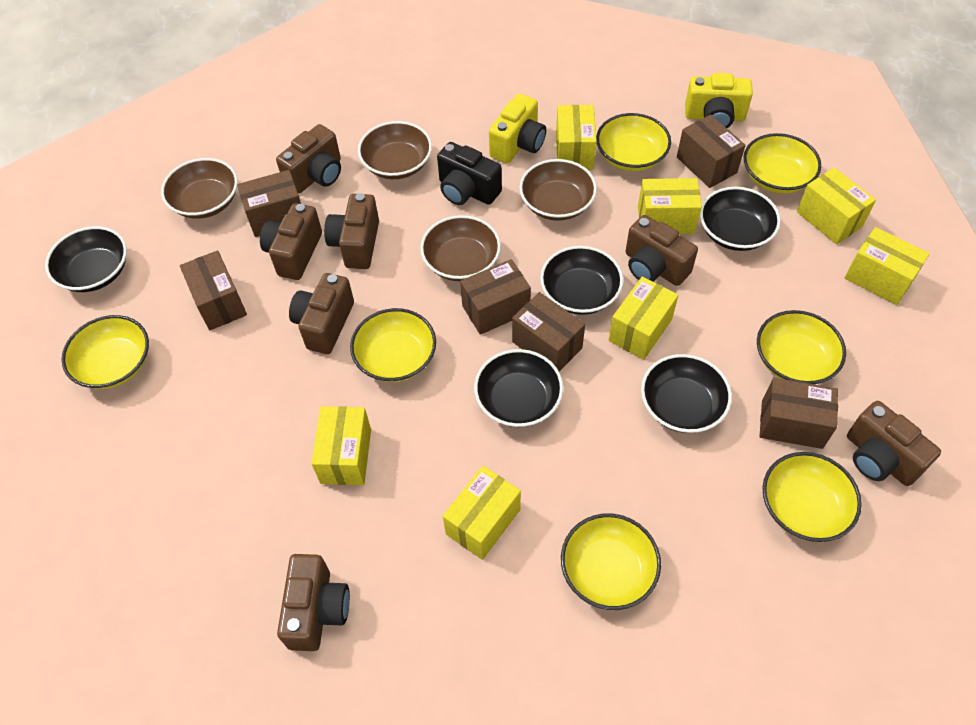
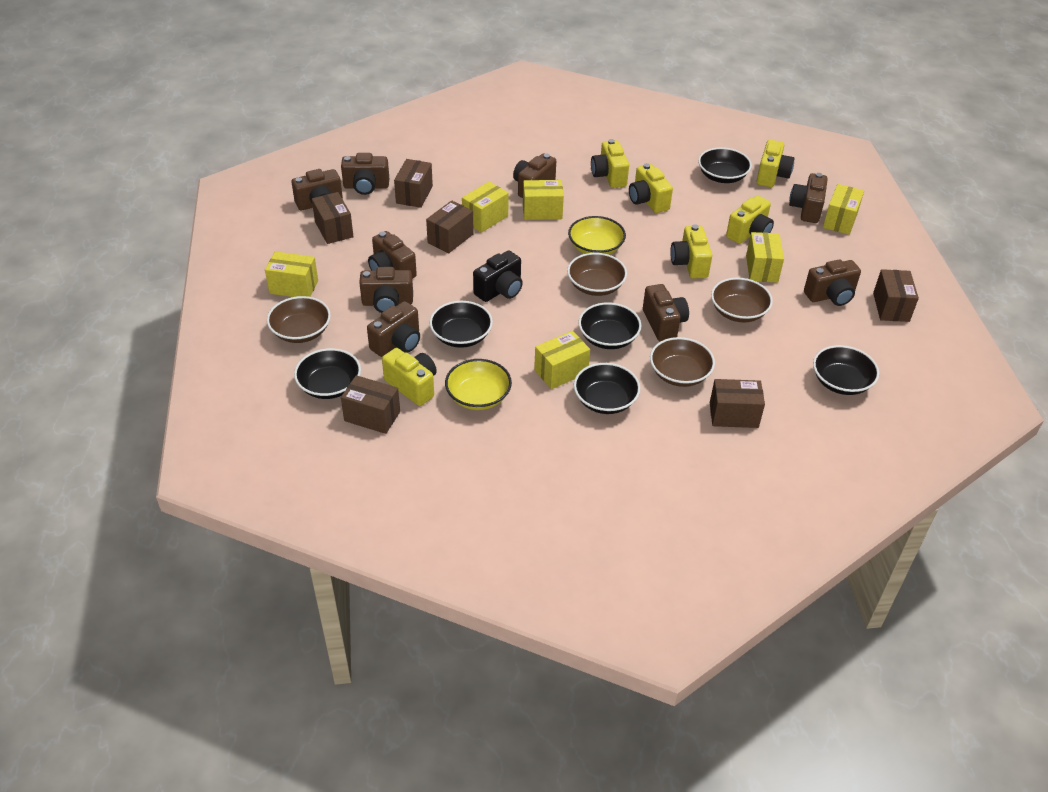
black bowl: 5 -> 6
brown camera: 7 -> 9
yellow bowl: 7 -> 2
yellow box: 7 -> 6
yellow camera: 2 -> 6

